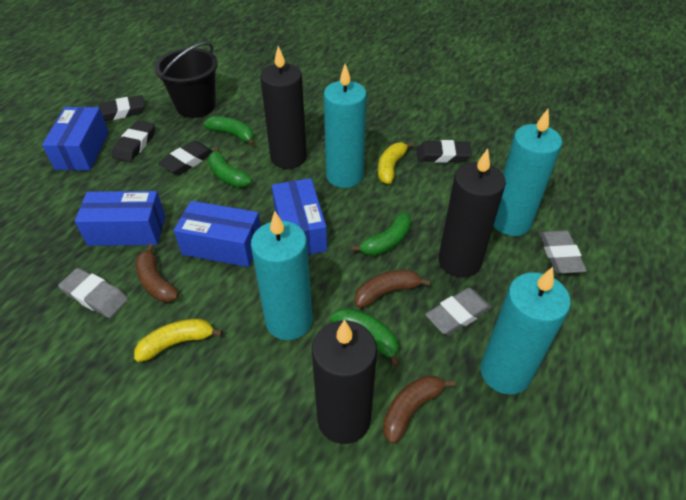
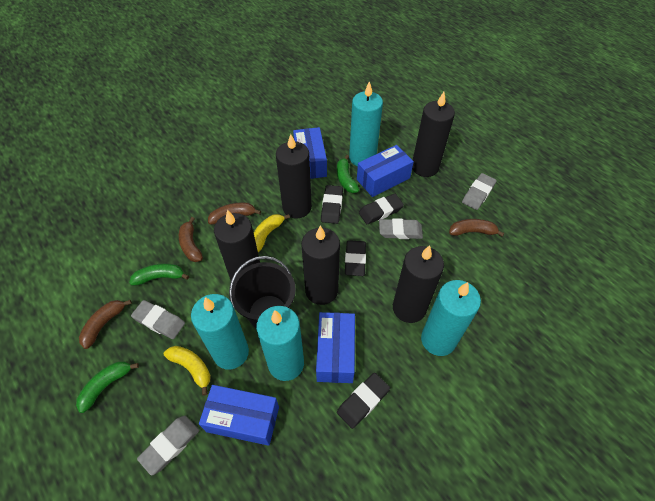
black candle: 3 -> 5
brown banana: 3 -> 4
green banana: 4 -> 3
grey eraser: 3 -> 4

